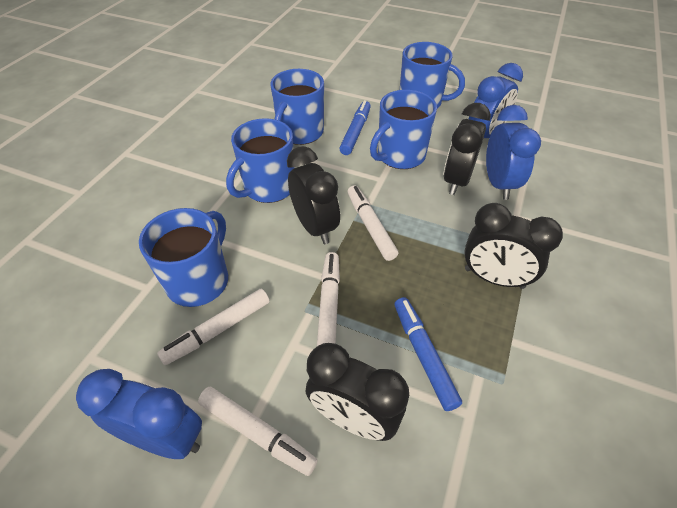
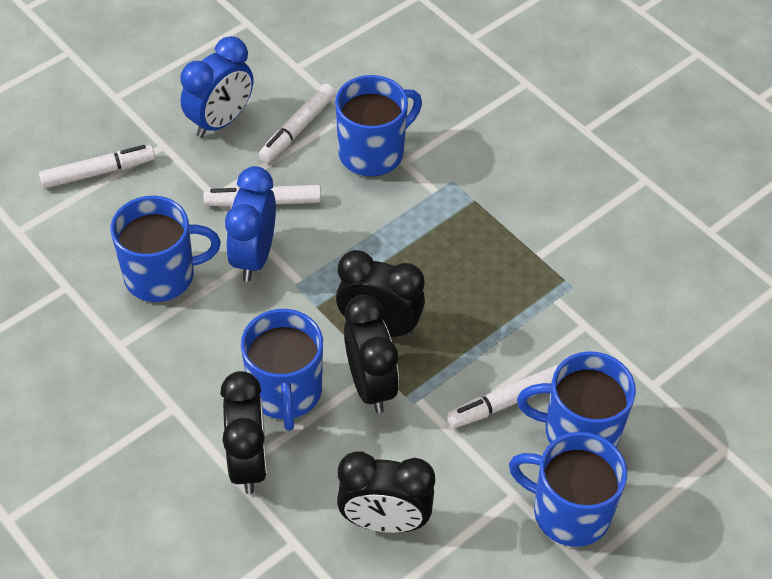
blue clock: 3 -> 2
blue marker: 2 -> 0

